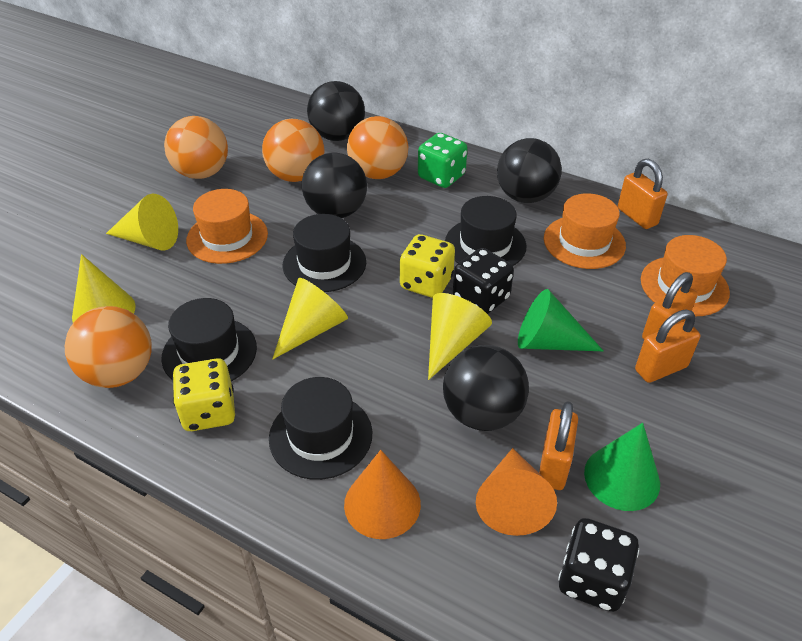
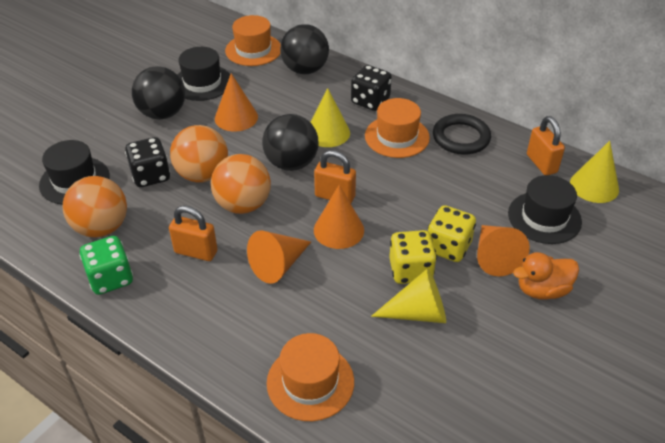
black ball: 4 -> 3
black hat: 4 -> 3
black ring: 0 -> 1
green cone: 2 -> 0
orange ball: 4 -> 3
orange cone: 2 -> 4
orange duck: 0 -> 1
orange padlock: 4 -> 3
yellow cone: 4 -> 3

